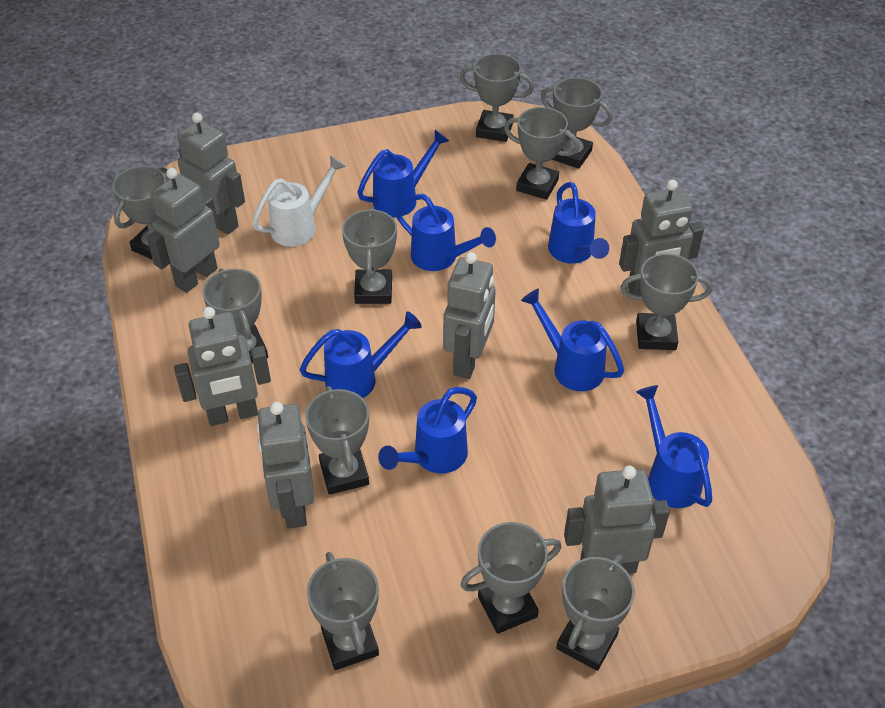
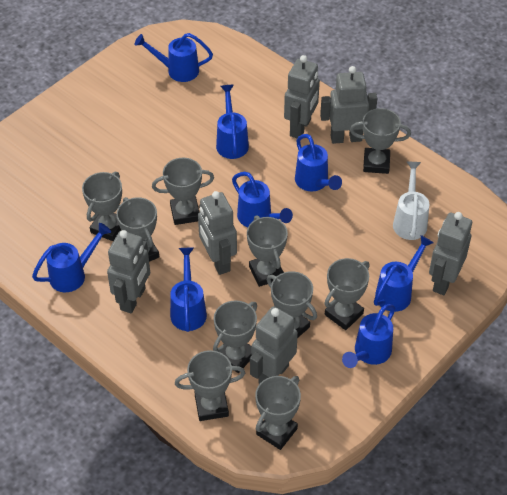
blue watering can: 7 -> 8
grey robot: 7 -> 6
grey trophy: 11 -> 10

